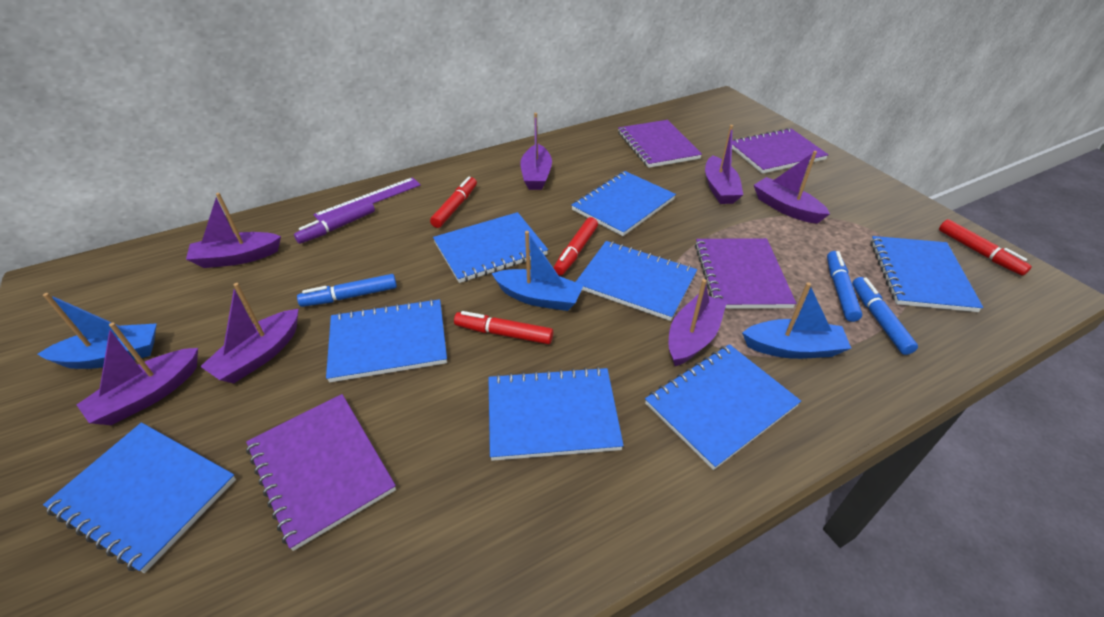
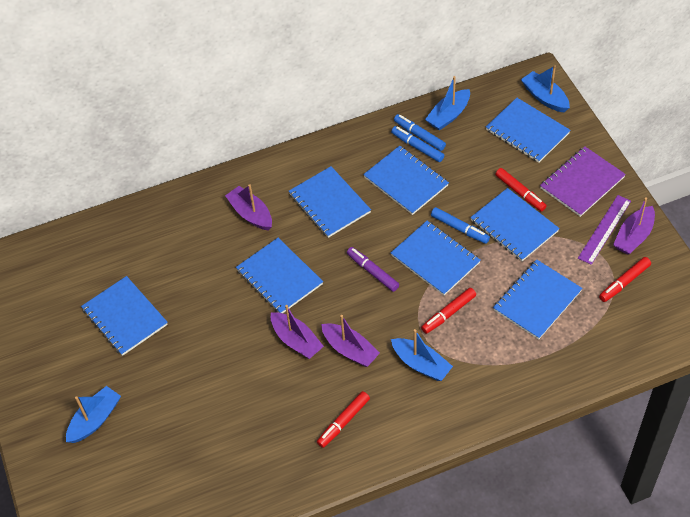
blue boat: 3 -> 4
purple boat: 7 -> 4
purple notebook: 4 -> 1

